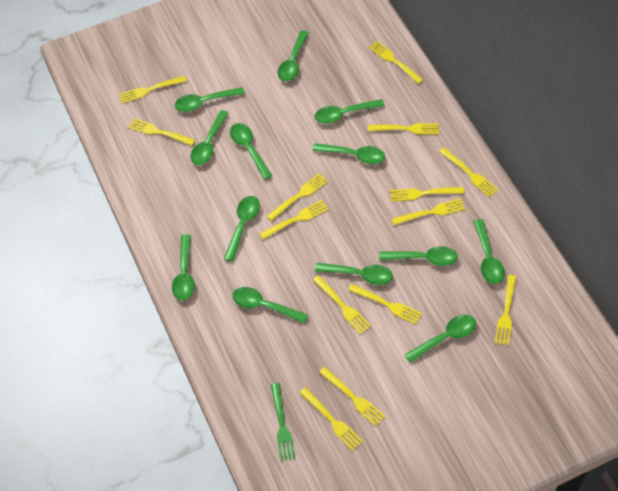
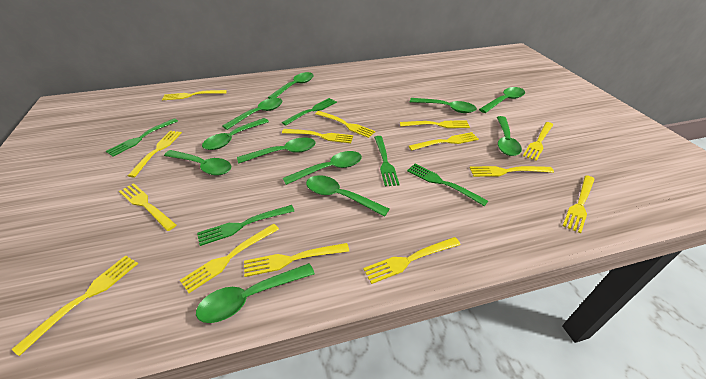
green fork: 1 -> 5
green spoon: 13 -> 11

